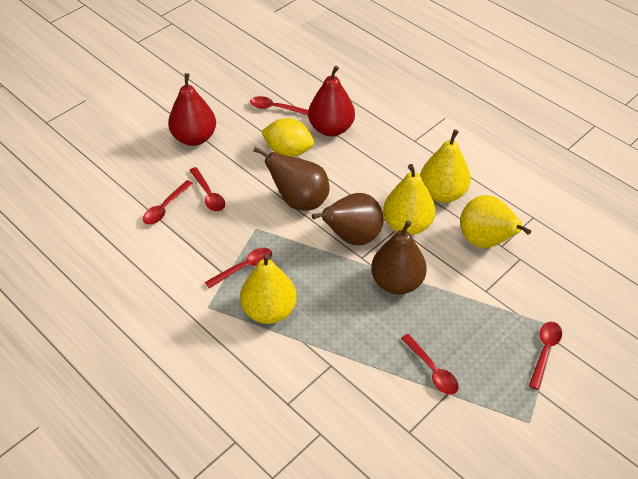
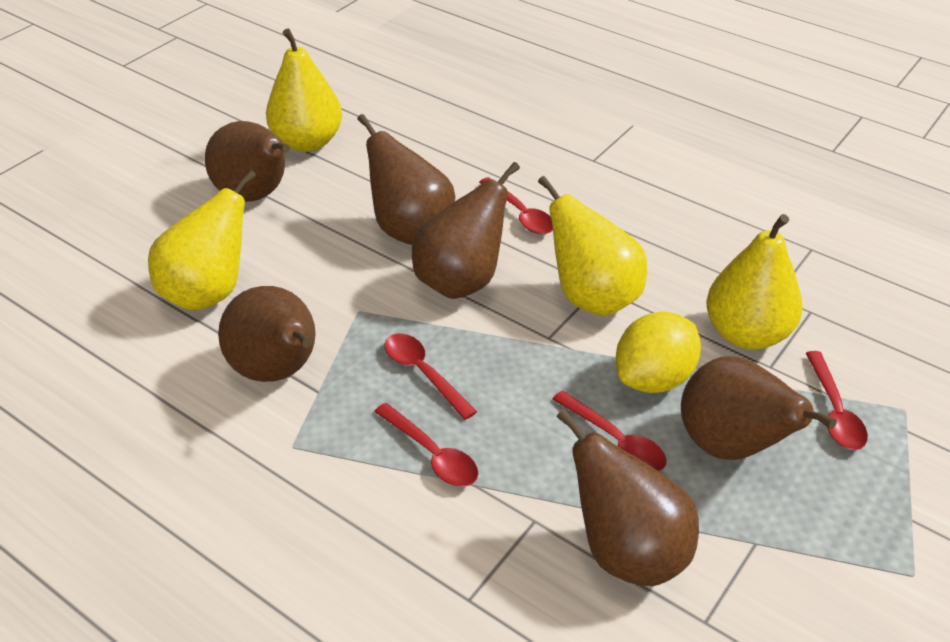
brown pear: 3 -> 6
red pear: 2 -> 0
red spoon: 6 -> 5

